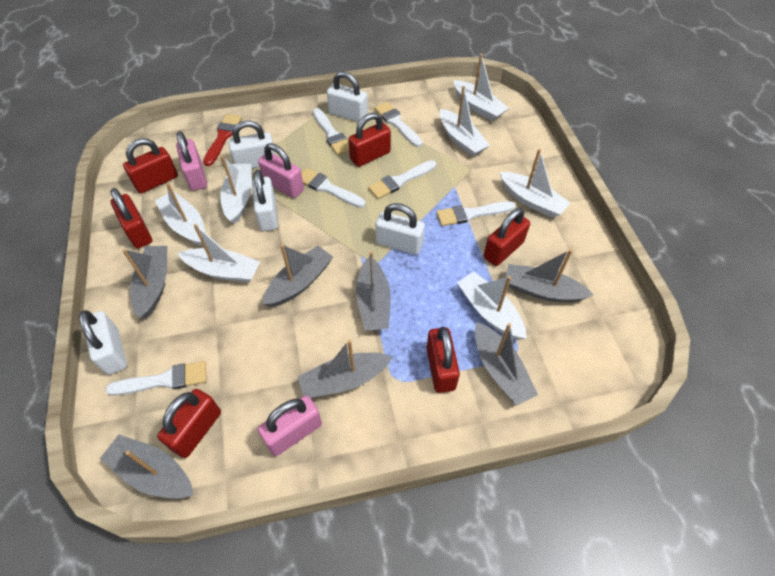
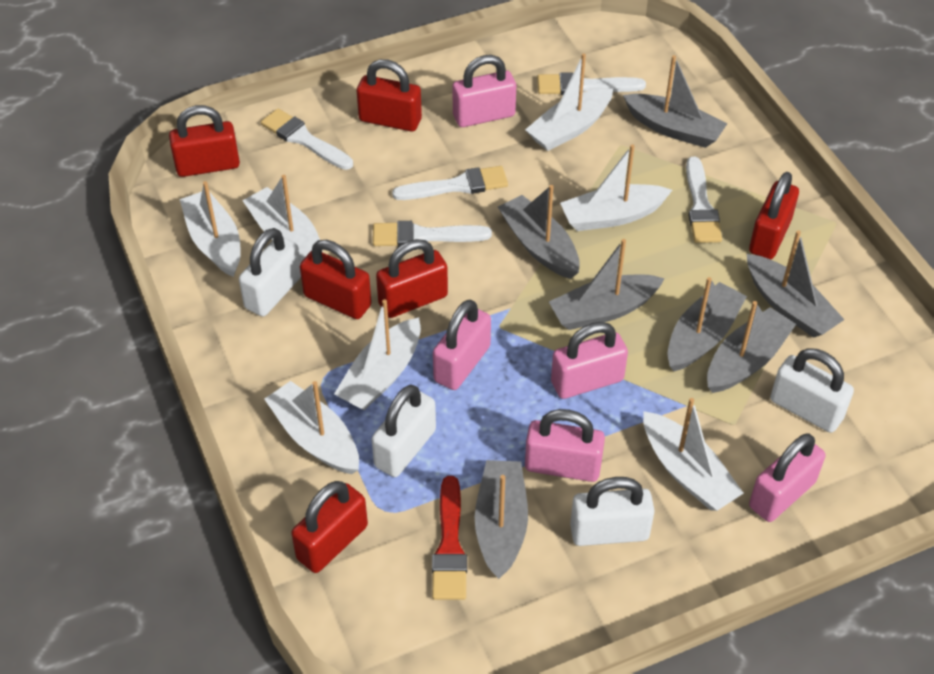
pink padlock: 3 -> 5
white brush: 6 -> 5
white padlock: 5 -> 4

